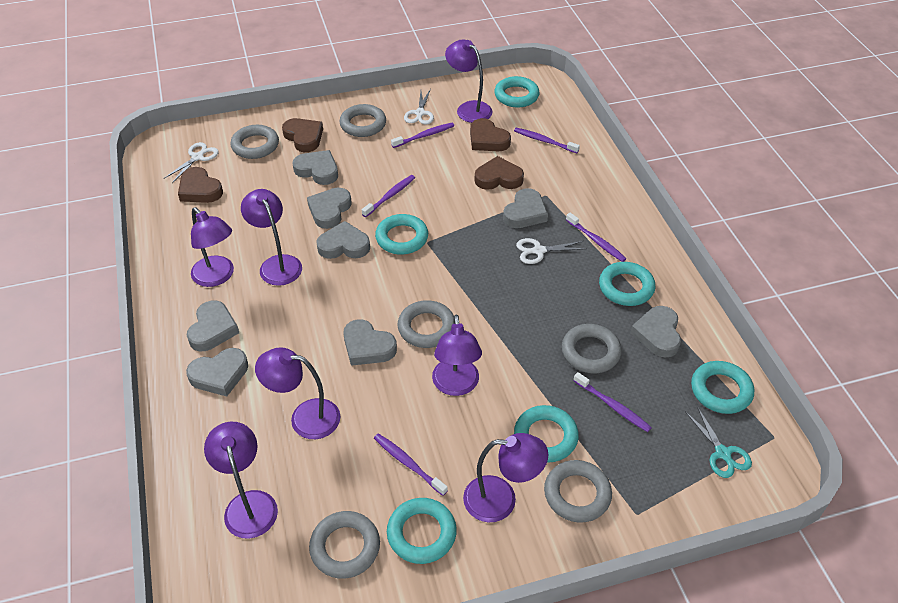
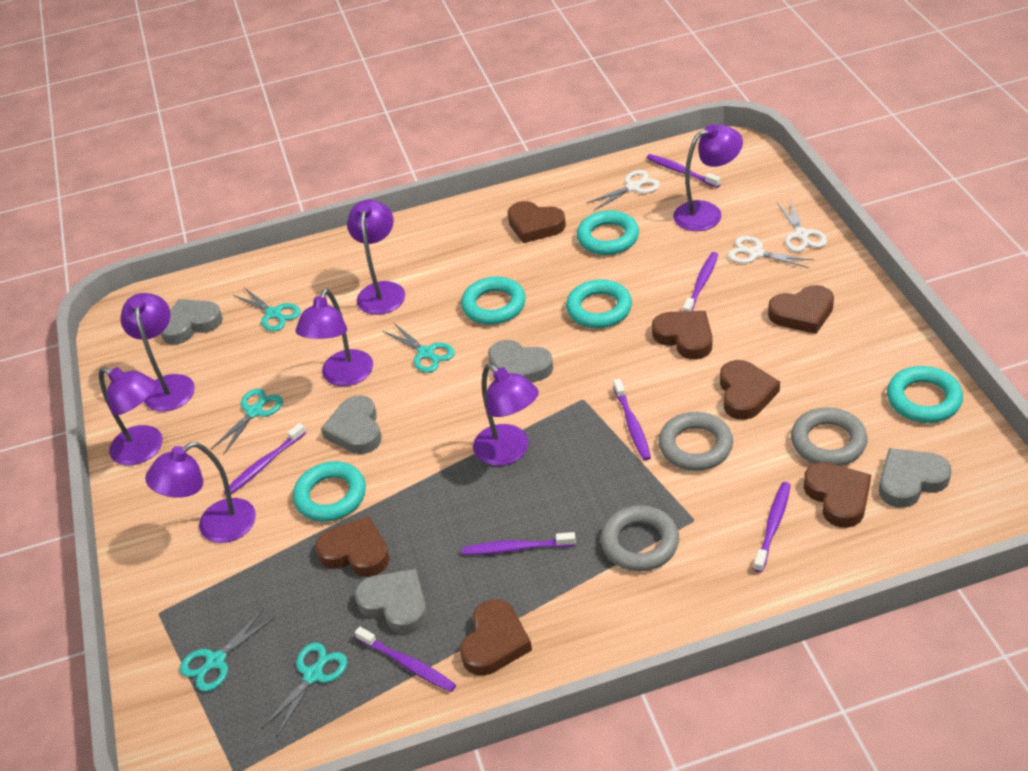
brown heart: 4 -> 7
grey heart: 8 -> 5
grey ring: 6 -> 3
purple toothbrush: 6 -> 7
turquoise ring: 6 -> 5
turquoise scissors: 1 -> 5

